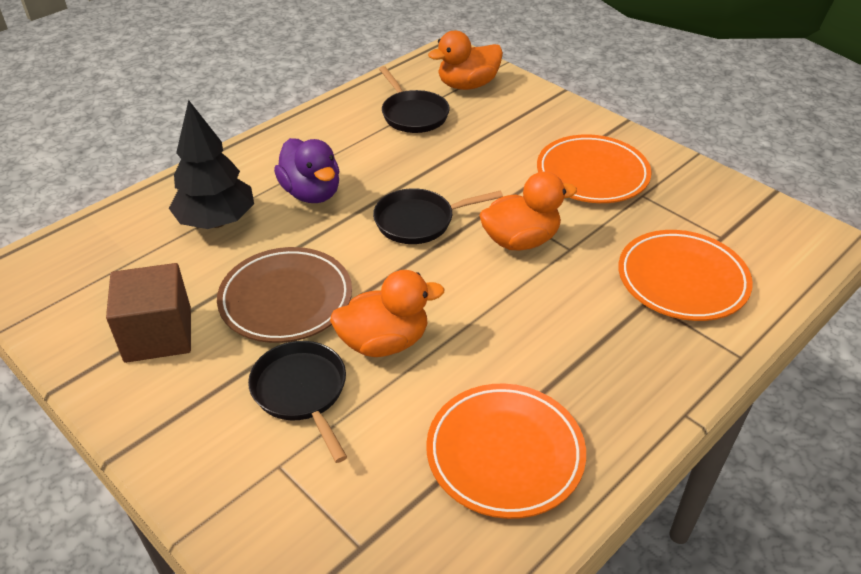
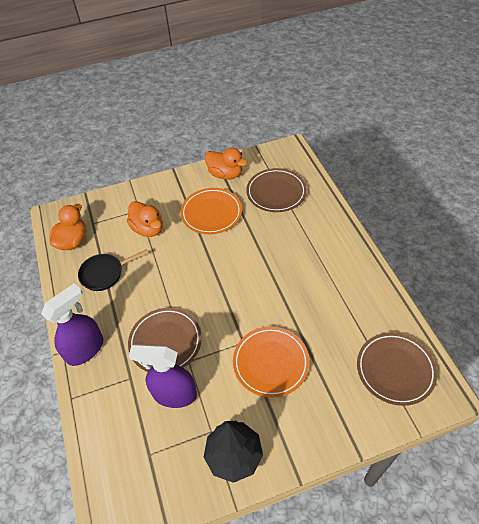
black pan: 3 -> 1
brown cube: 1 -> 0
brown plate: 1 -> 3
orange plate: 3 -> 2
purple duck: 1 -> 0
purple spray bottle: 0 -> 2

